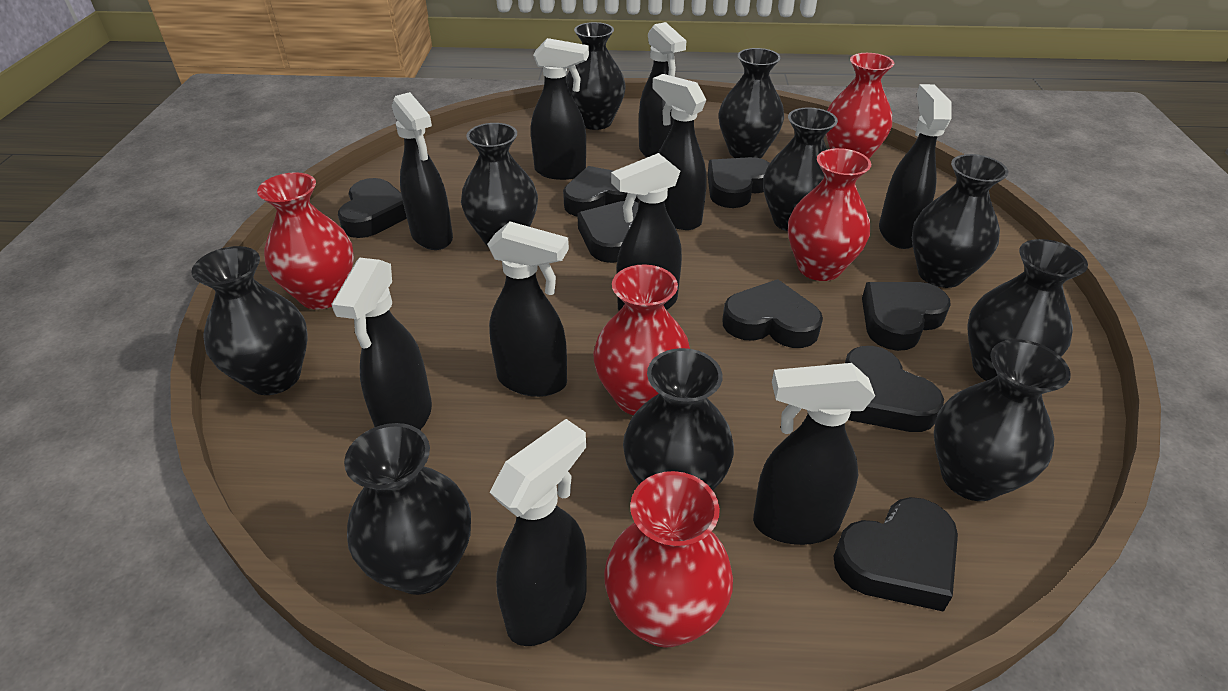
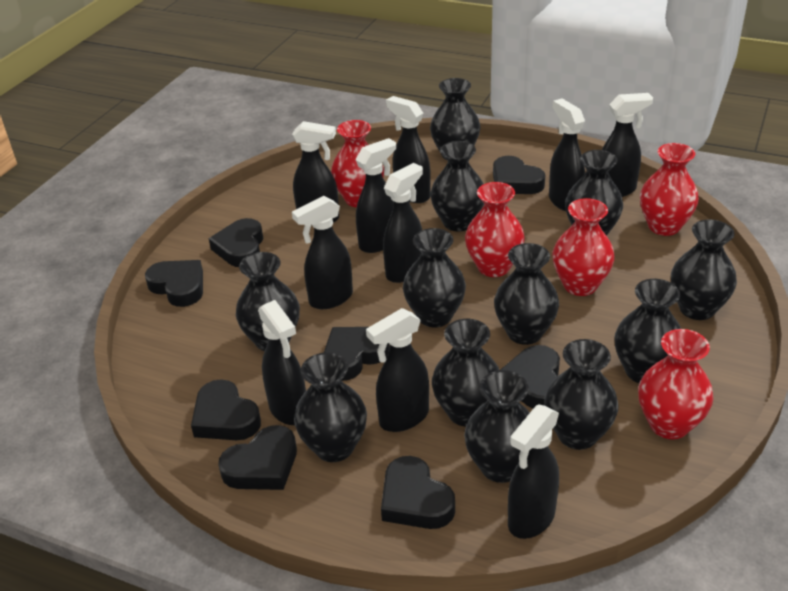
black vase: 10 -> 12

